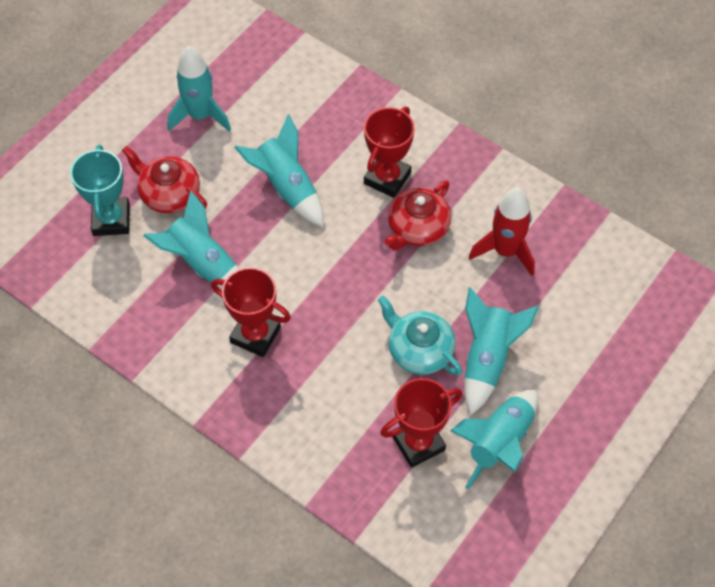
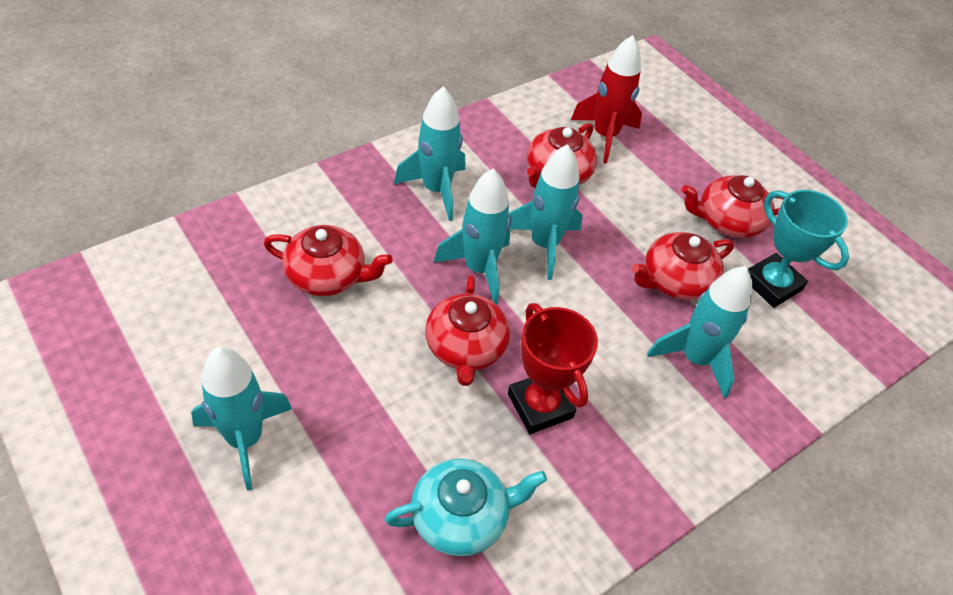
red teapot: 2 -> 5
red trophy: 3 -> 1

